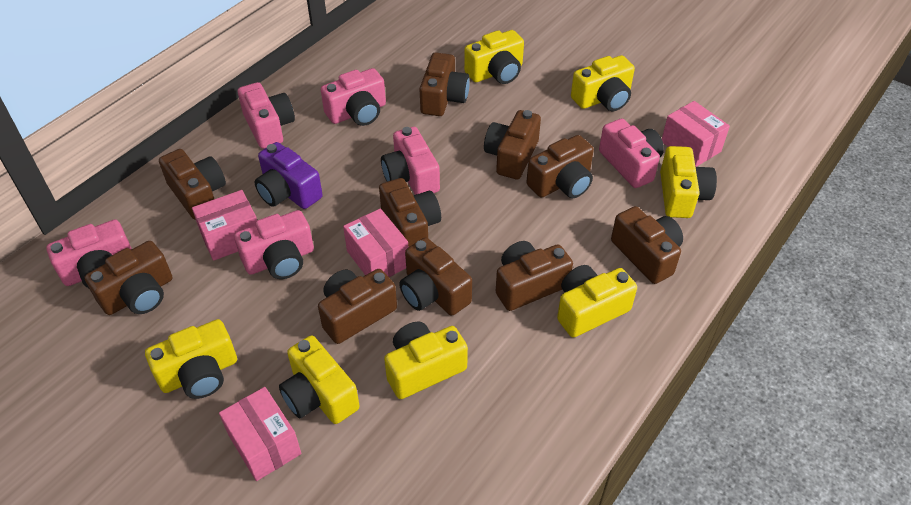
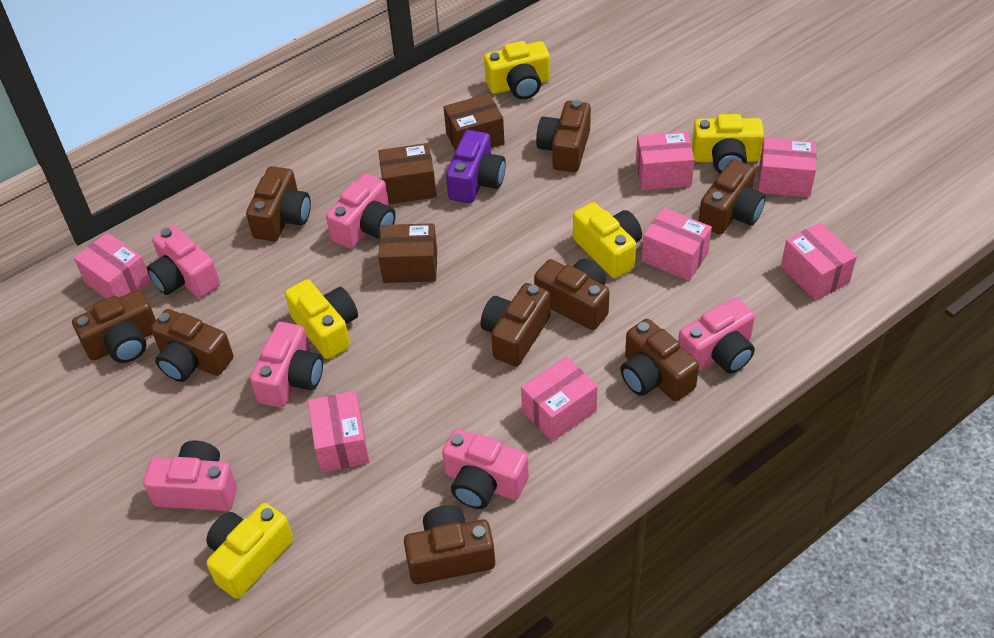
brown box: 0 -> 3
brown camera: 10 -> 9
pink box: 4 -> 7
yellow camera: 7 -> 5

